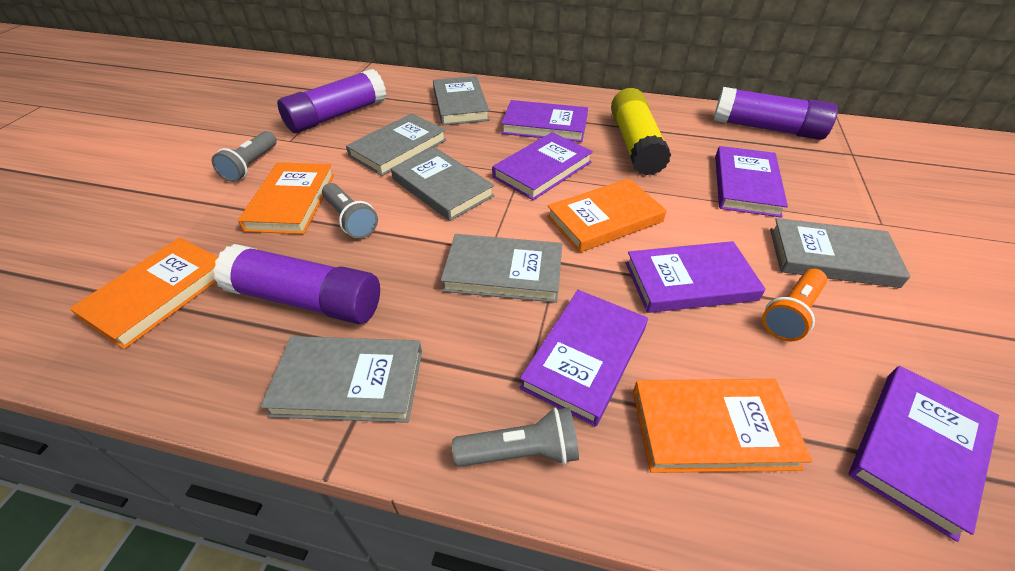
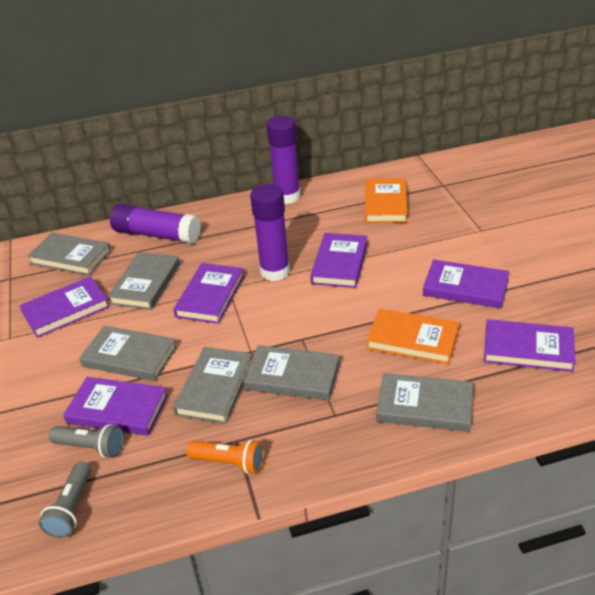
grey flashlight: 3 -> 2
orange book: 4 -> 2
yellow glue stick: 1 -> 0

